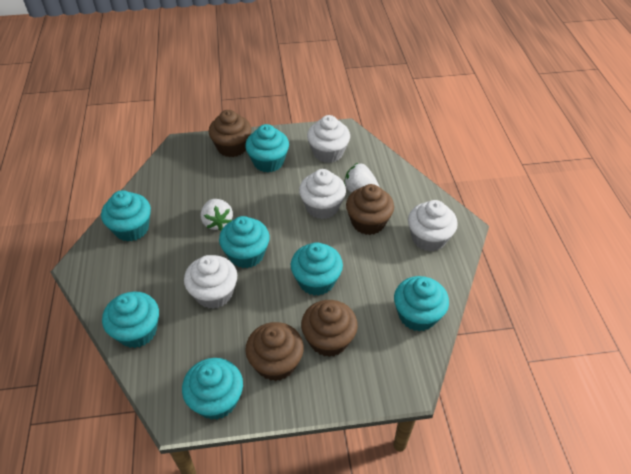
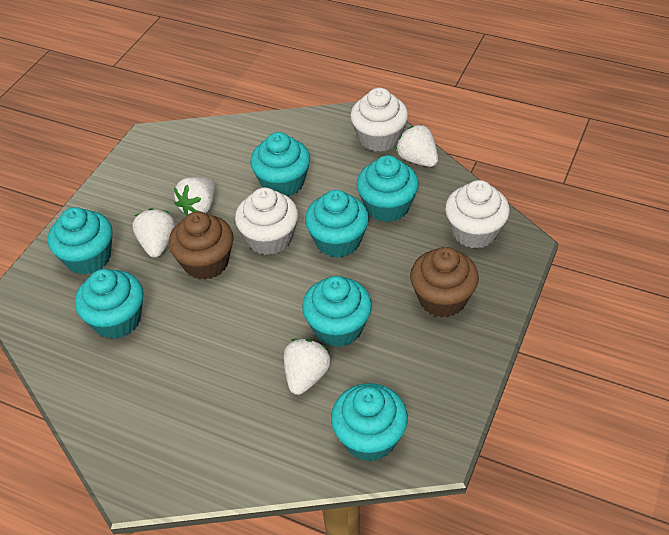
brown cupcake: 4 -> 2
white cupcake: 4 -> 3
white strawberry: 2 -> 4

